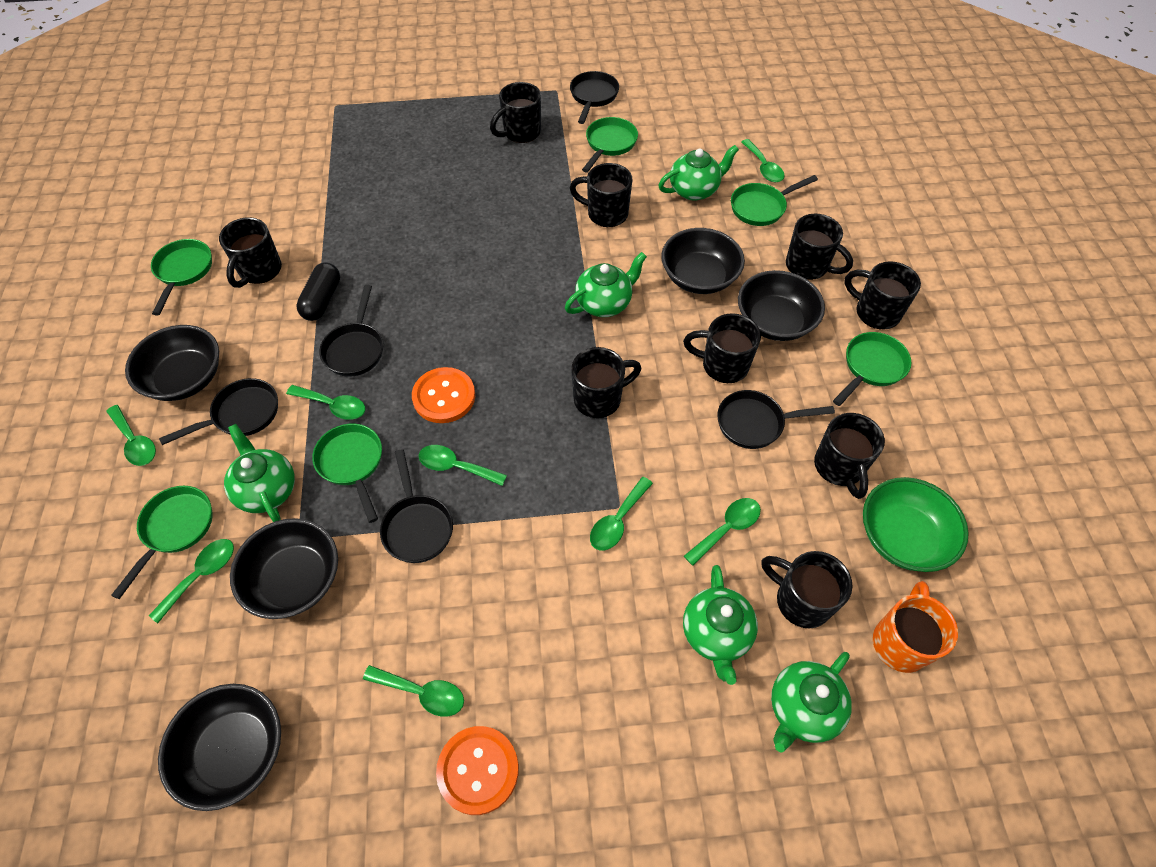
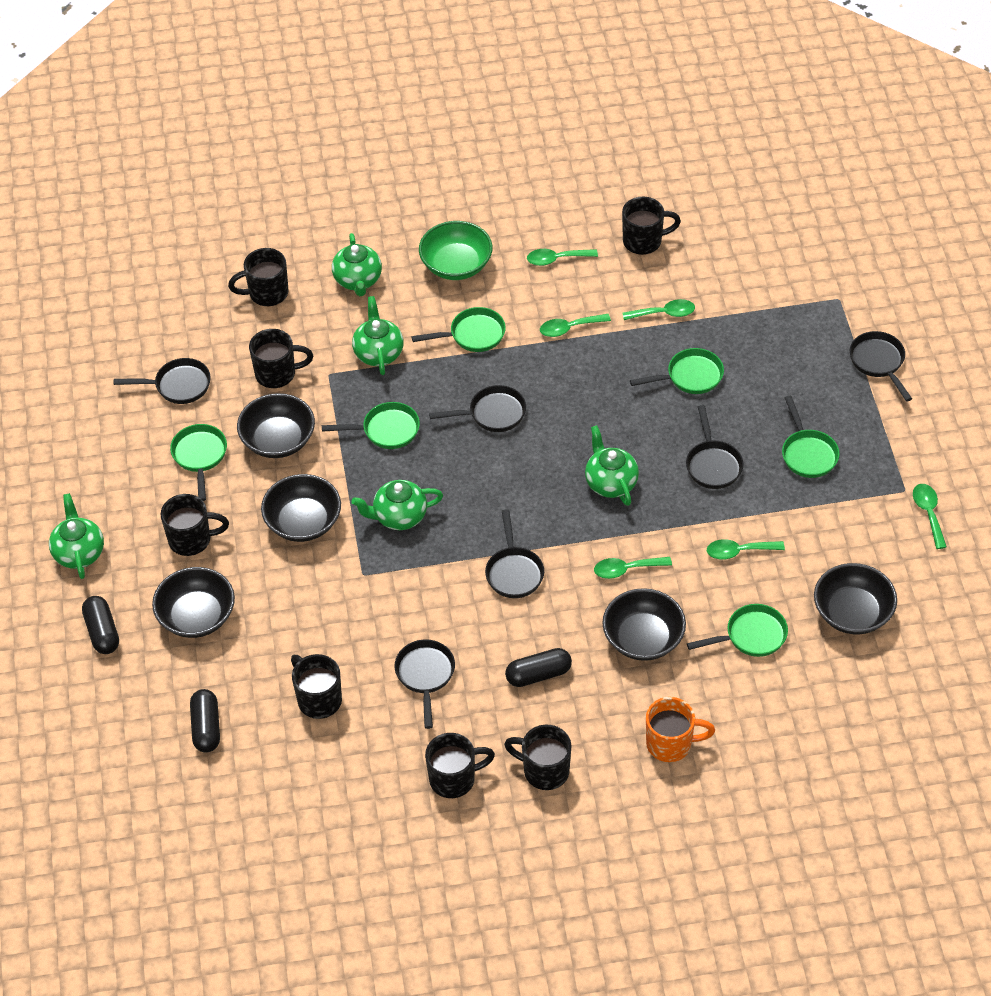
black capsule: 1 -> 3
black mug: 9 -> 7
black pan: 5 -> 6
green spoon: 8 -> 6
orange button: 2 -> 0

